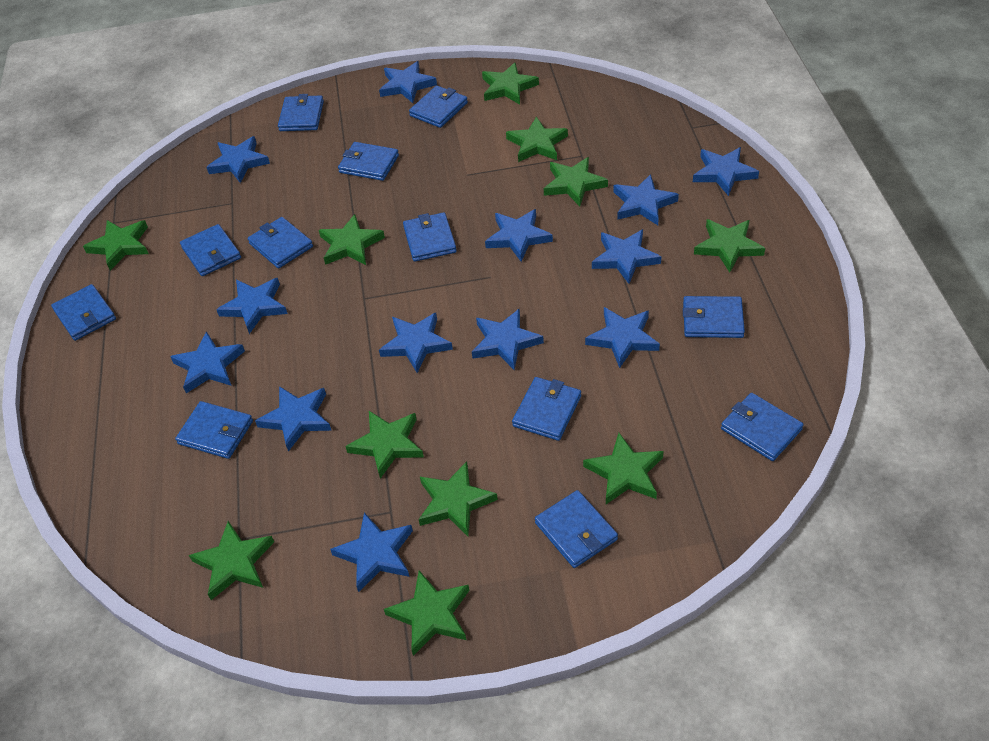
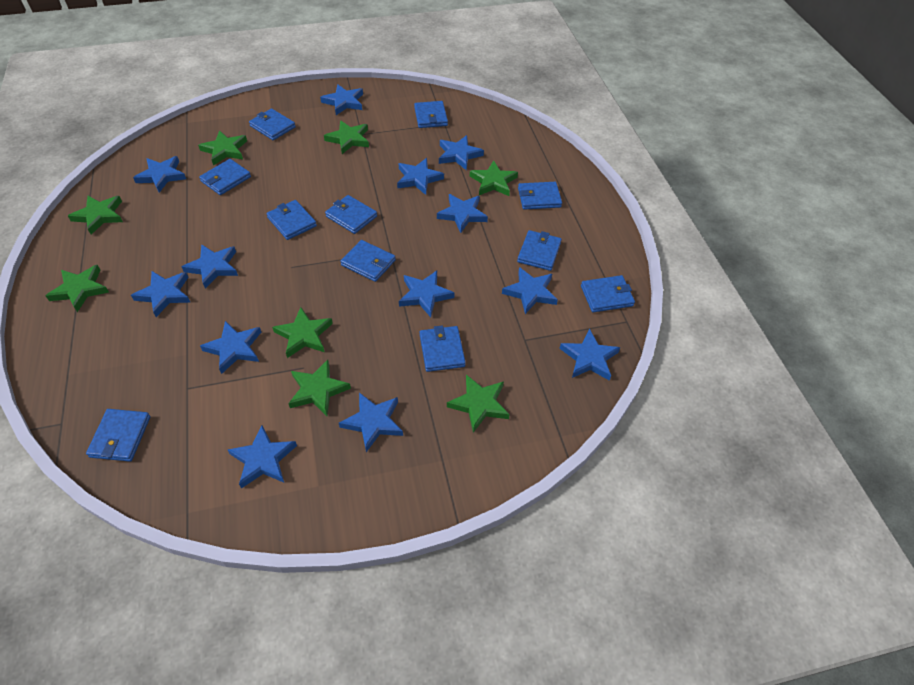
blue wallet: 12 -> 11
green star: 11 -> 8

